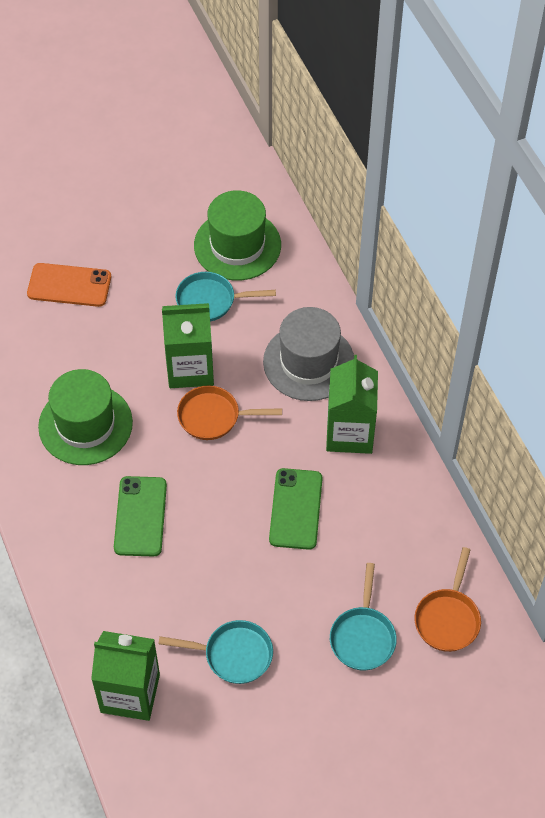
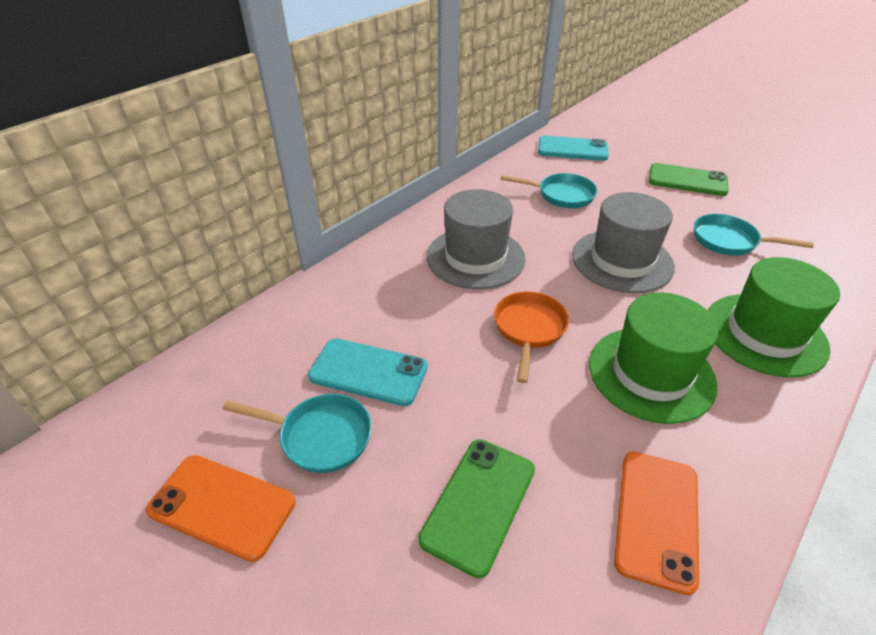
green carton: 3 -> 0
grey hat: 1 -> 2
orange pan: 2 -> 1
orange phone: 1 -> 2
turquoise phone: 0 -> 2

